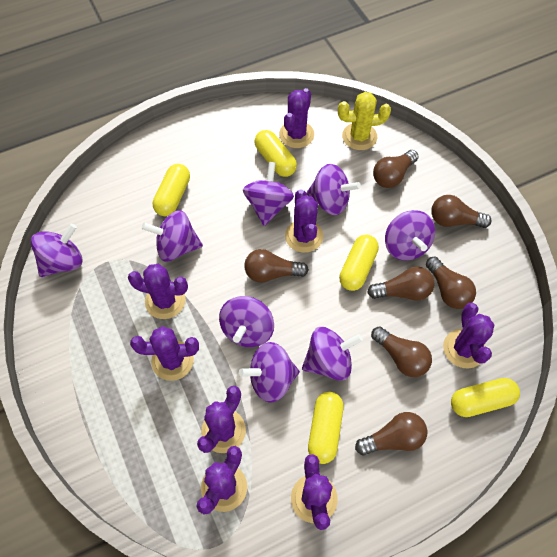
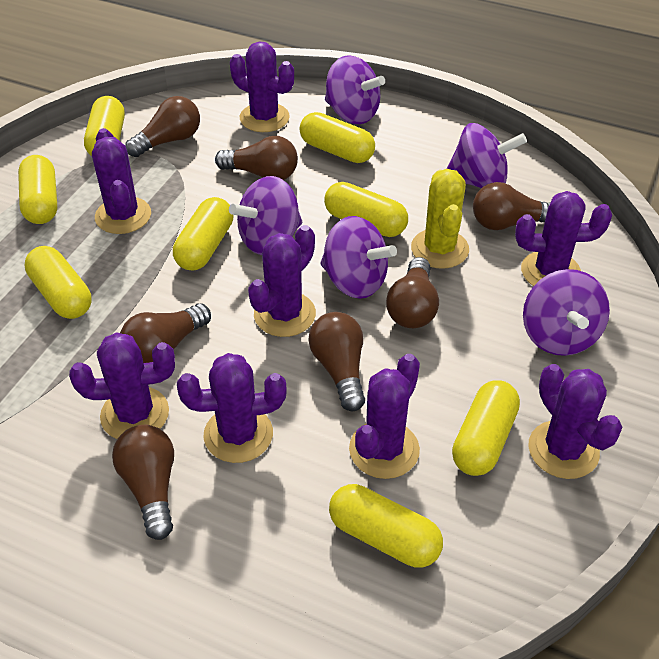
purple spinning top: 8 -> 5
yellow capsule: 5 -> 8

